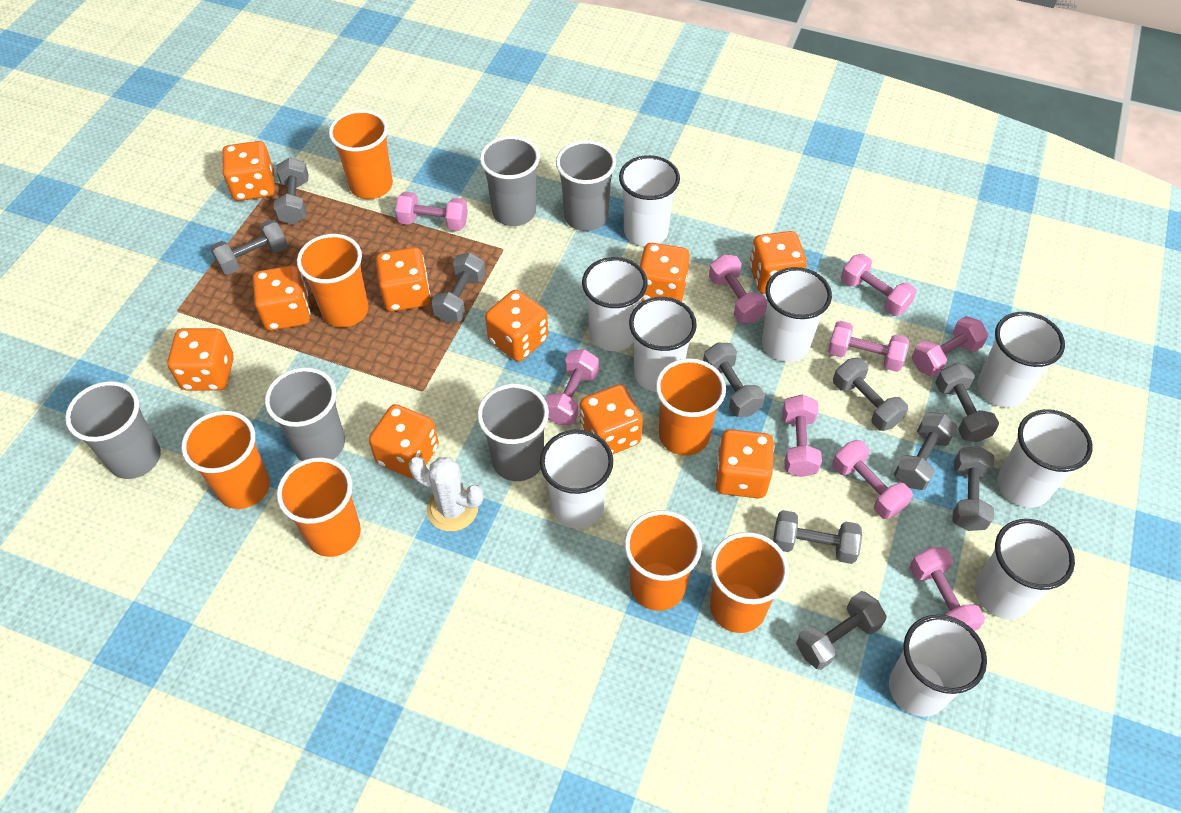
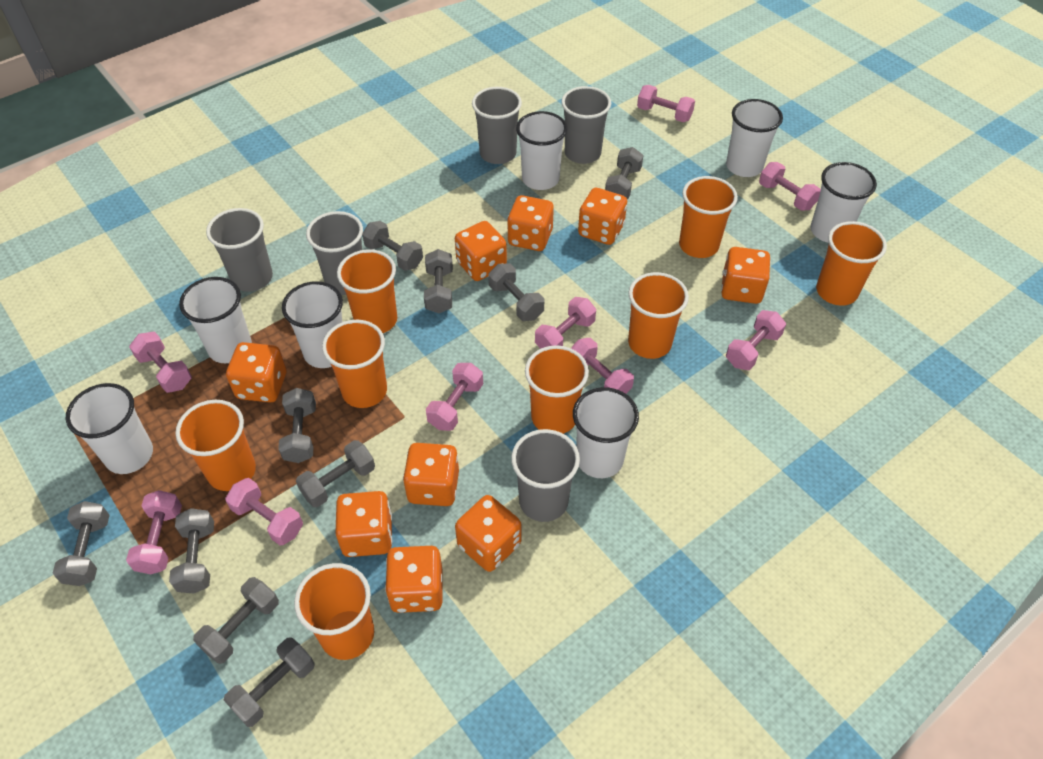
orange cup: 7 -> 8
orange dice: 10 -> 9
white cactus: 1 -> 0
white cup: 9 -> 7

